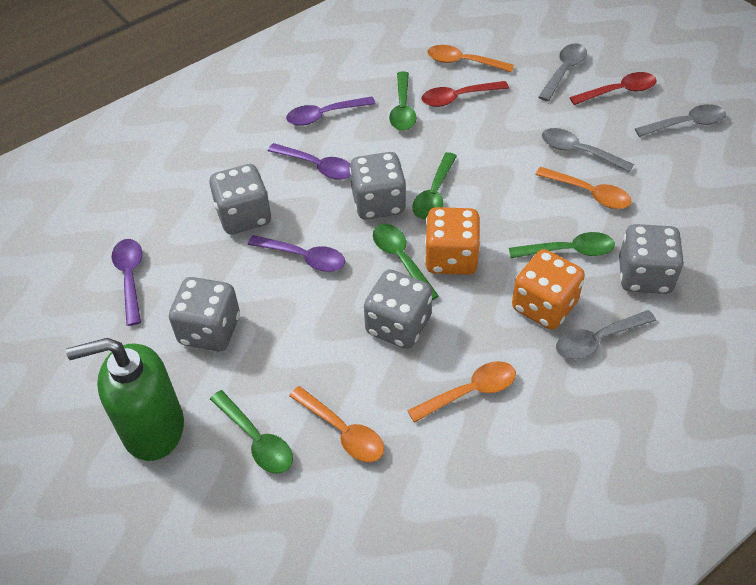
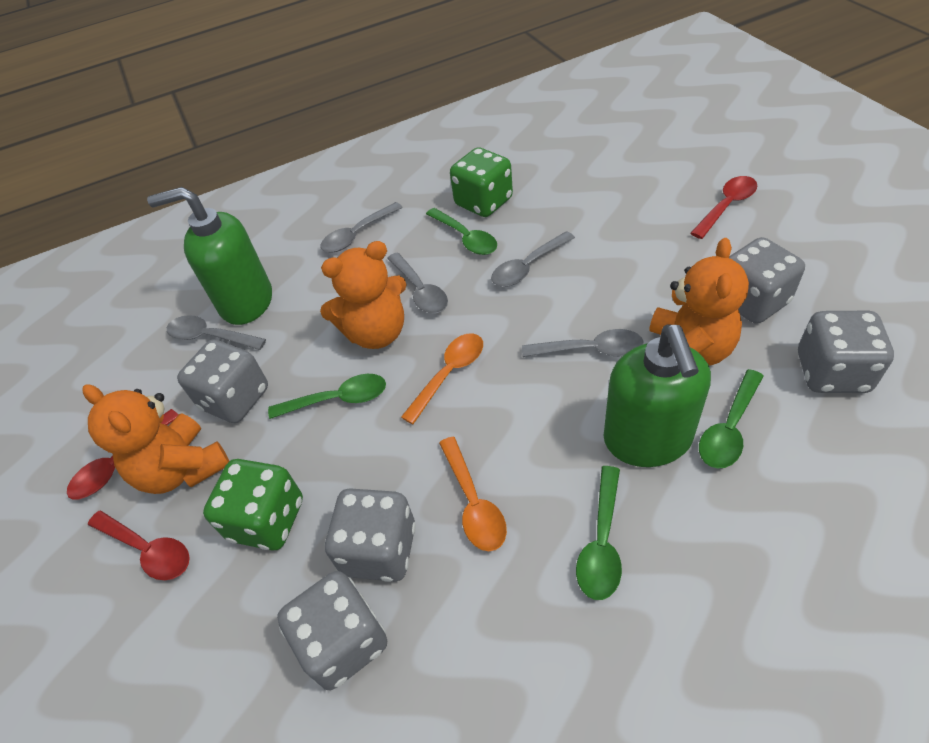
green dice: 0 -> 2
green soap dispenser: 1 -> 2
green spoon: 5 -> 4
grey spoon: 4 -> 5
orange dice: 2 -> 0
orange spoon: 4 -> 2
orange teddy bear: 0 -> 3
purple spoon: 4 -> 0
red spoon: 2 -> 3

